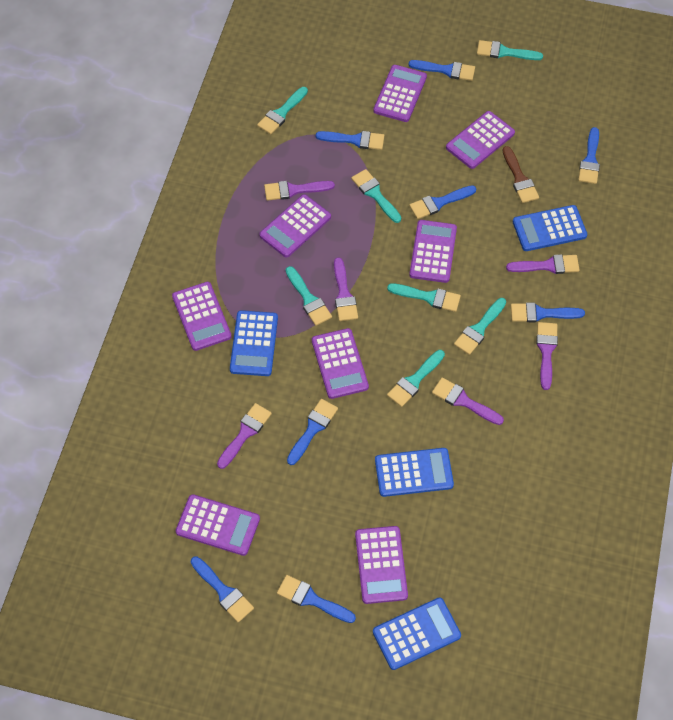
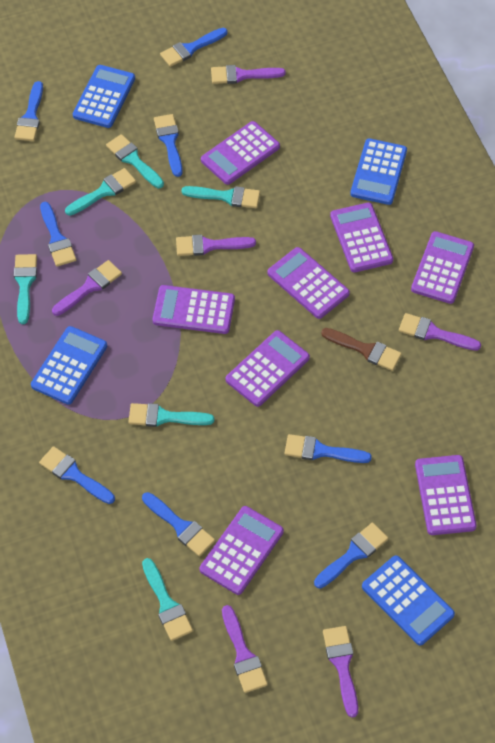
turquoise brush: 7 -> 6

